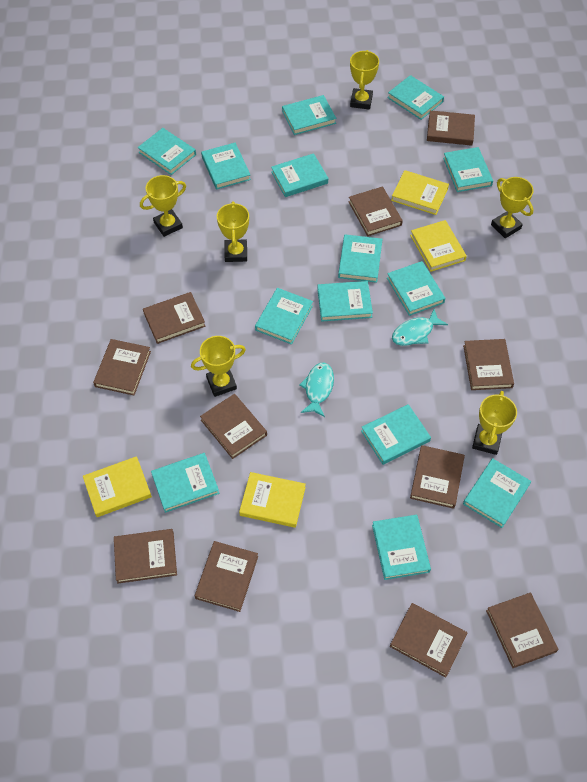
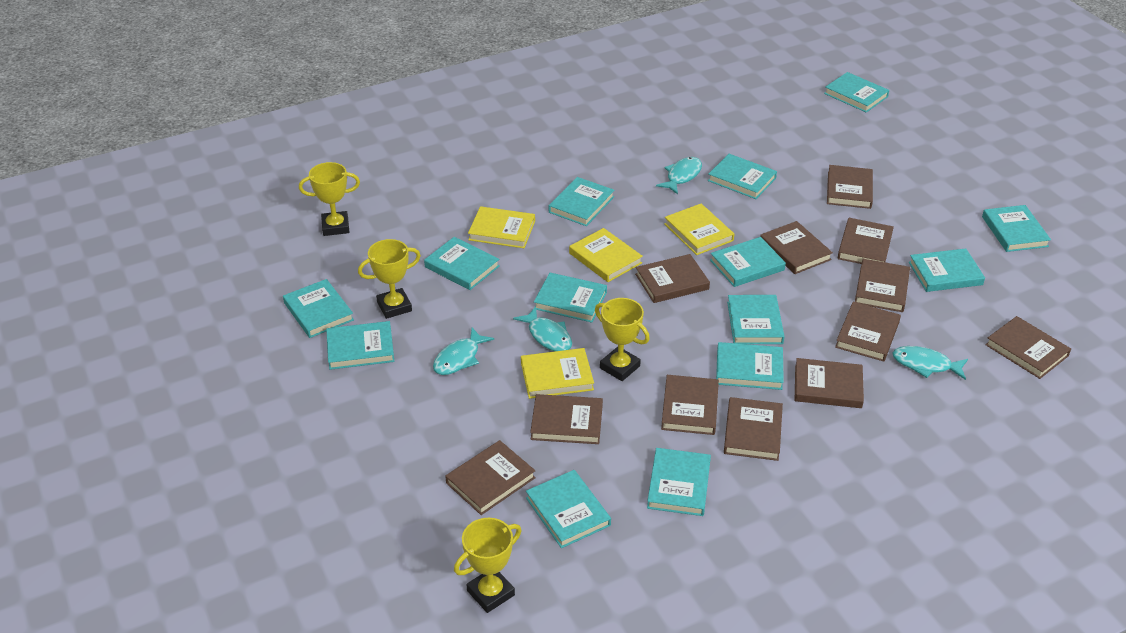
brown book: 11 -> 12
turquoise fish: 2 -> 4
yellow trophy: 6 -> 4

